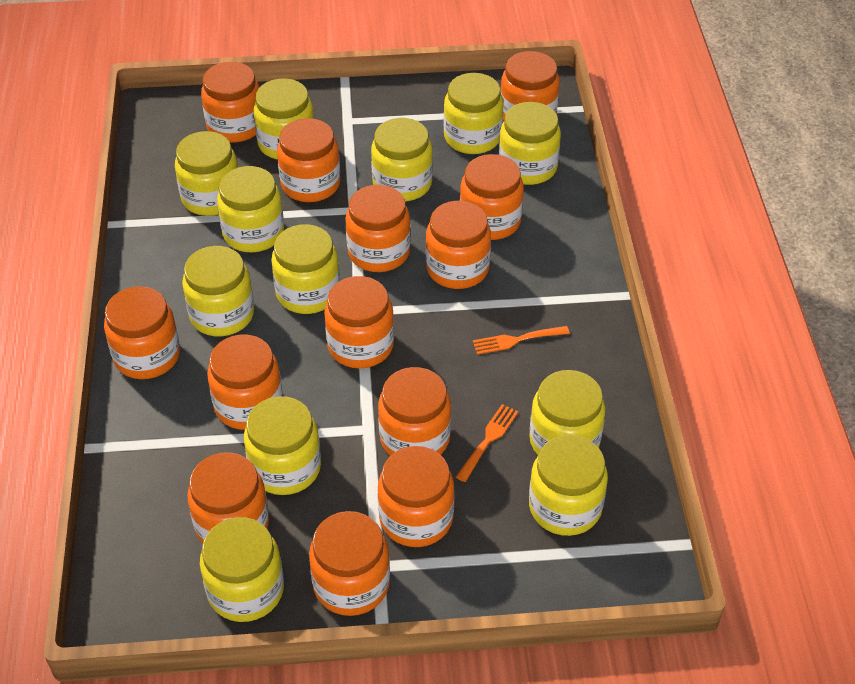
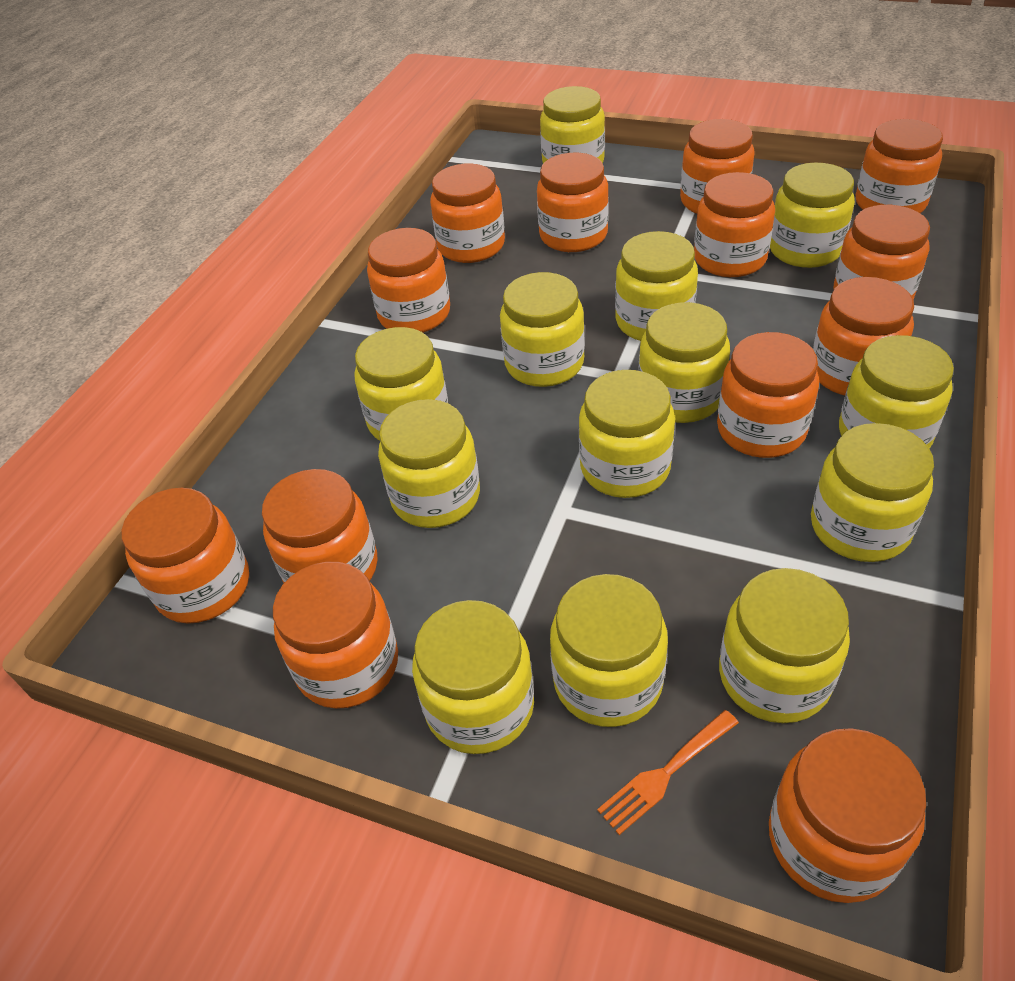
orange fork: 2 -> 1
yellow jar: 12 -> 13

